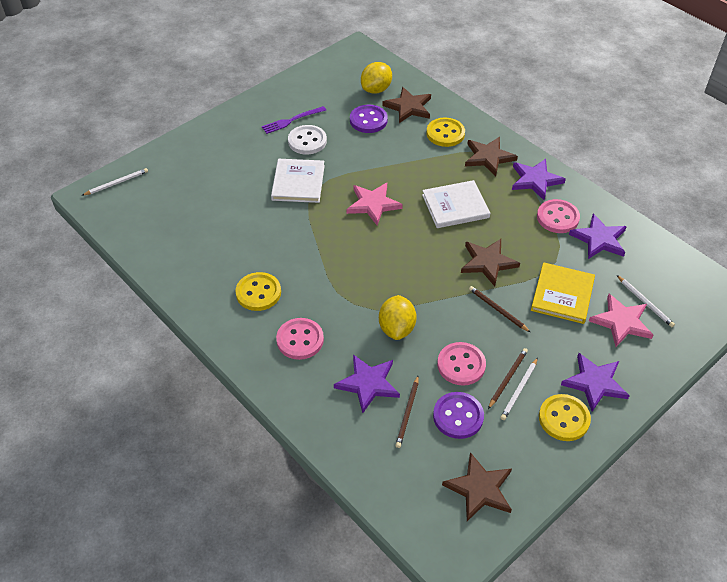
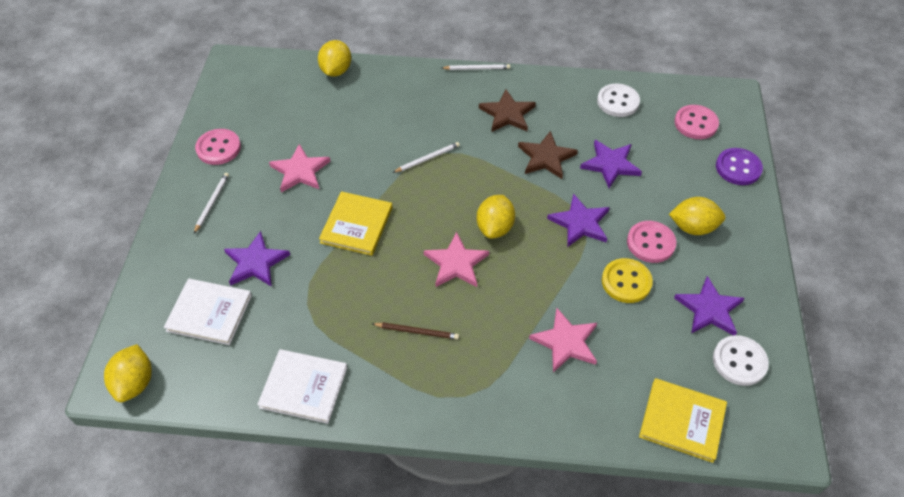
brown pencil: 3 -> 1
brown star: 4 -> 2
pink star: 2 -> 3
purple button: 2 -> 1
purple fork: 1 -> 0
white button: 1 -> 2
yellow book: 1 -> 2
yellow button: 3 -> 1
yellow lemon: 2 -> 4

